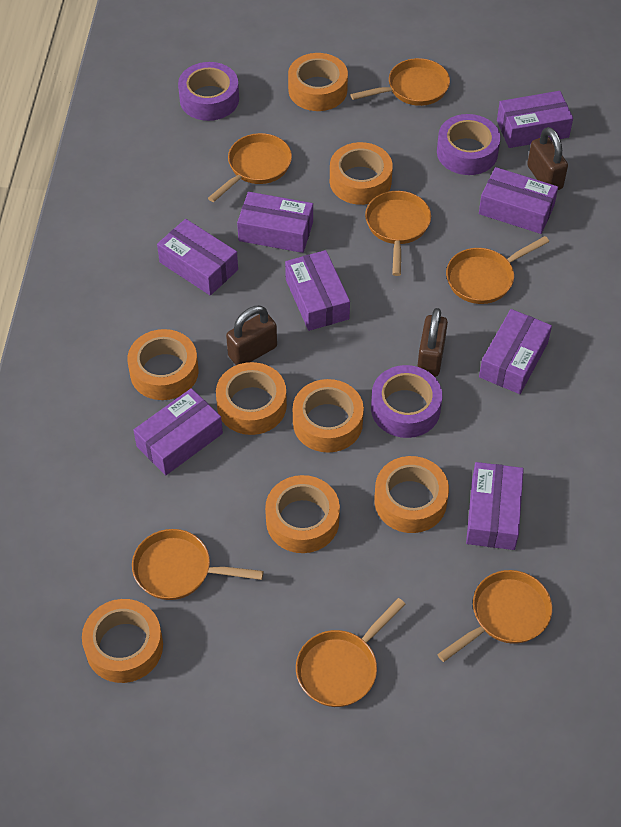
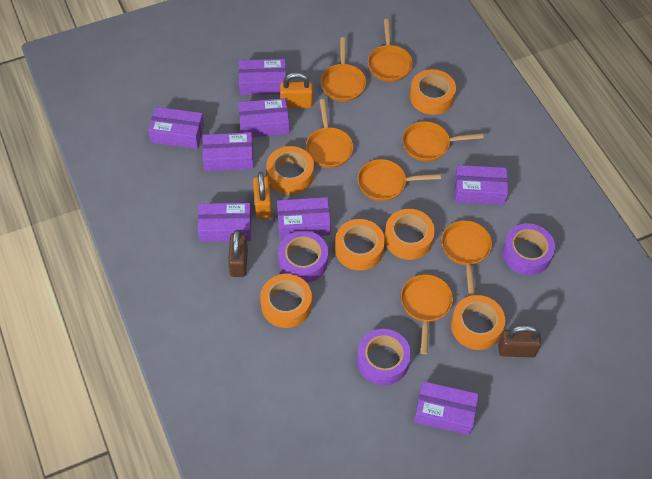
brown padlock: 3 -> 2
orange padlock: 0 -> 2
orange tape: 8 -> 6

